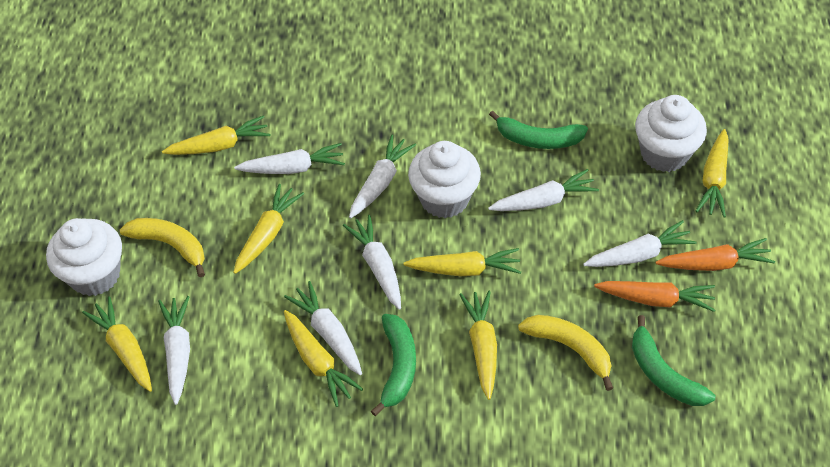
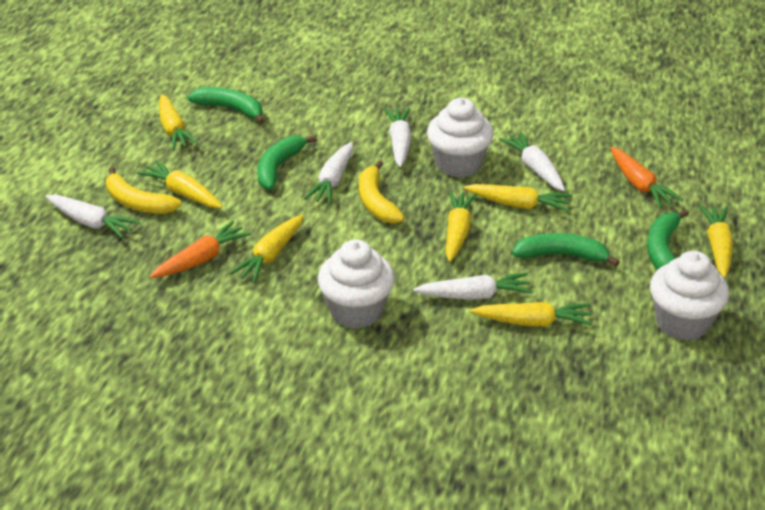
green banana: 3 -> 4
white carrot: 7 -> 5

